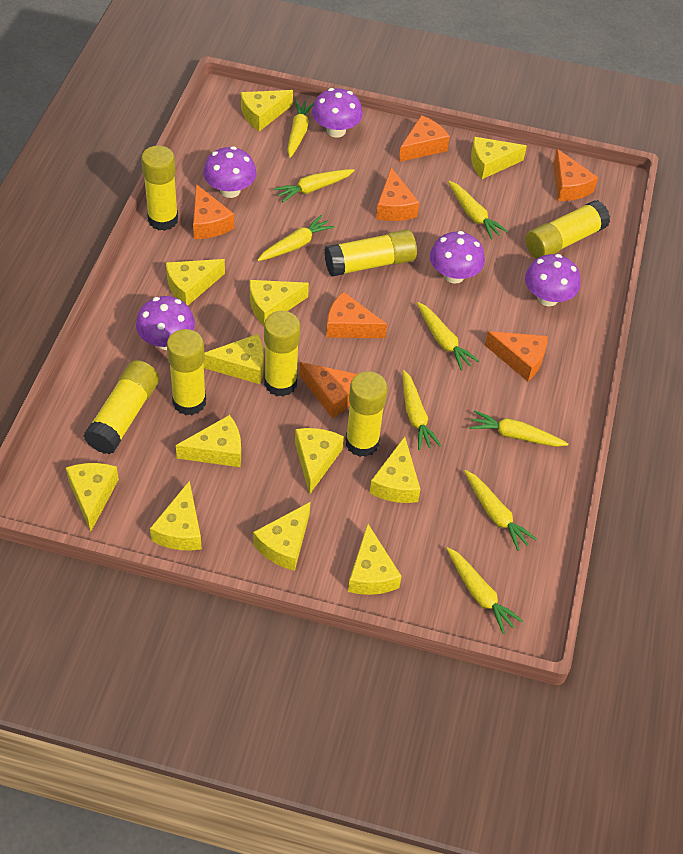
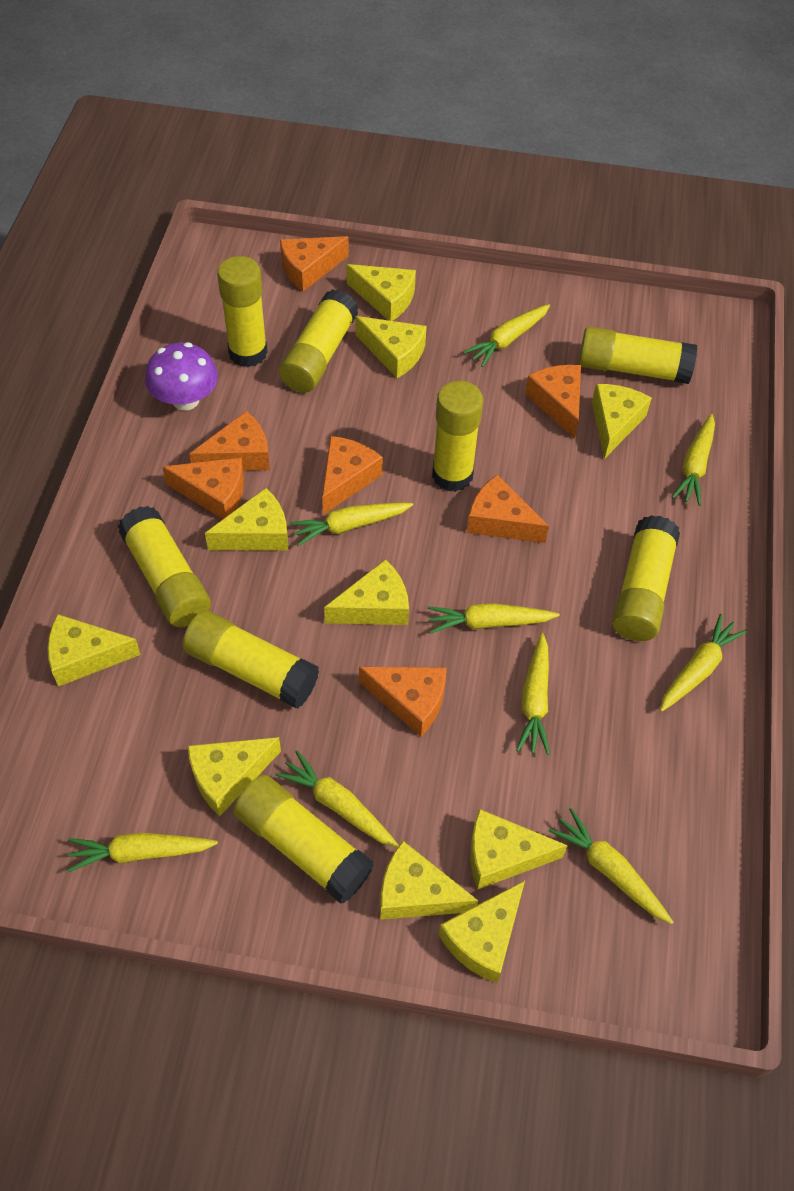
purple mushroom: 5 -> 1
yellow cheese: 12 -> 10
yellow glue stick: 7 -> 8

